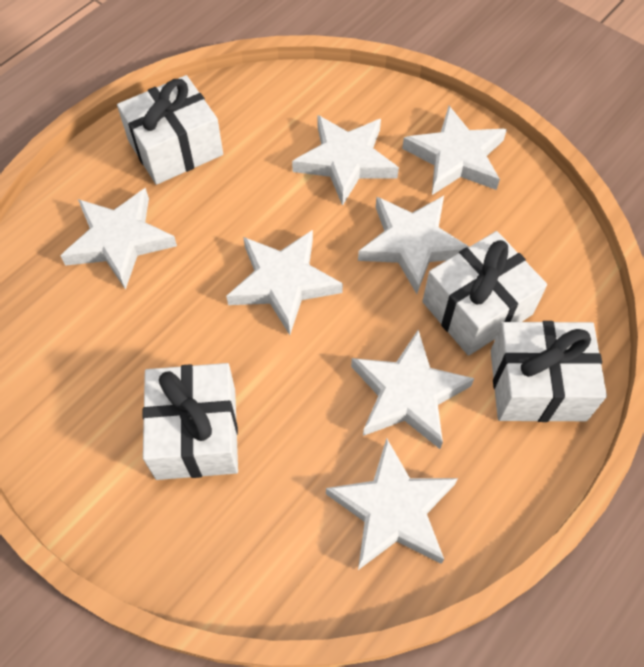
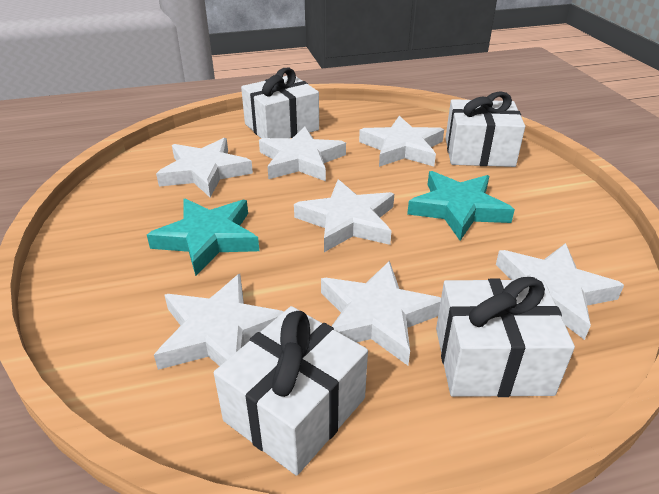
turquoise star: 0 -> 2

